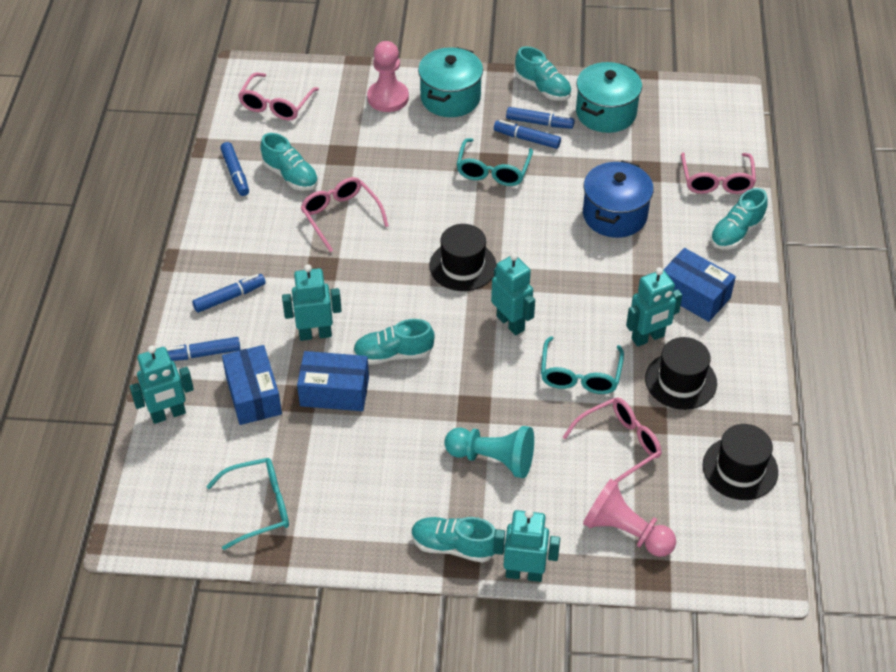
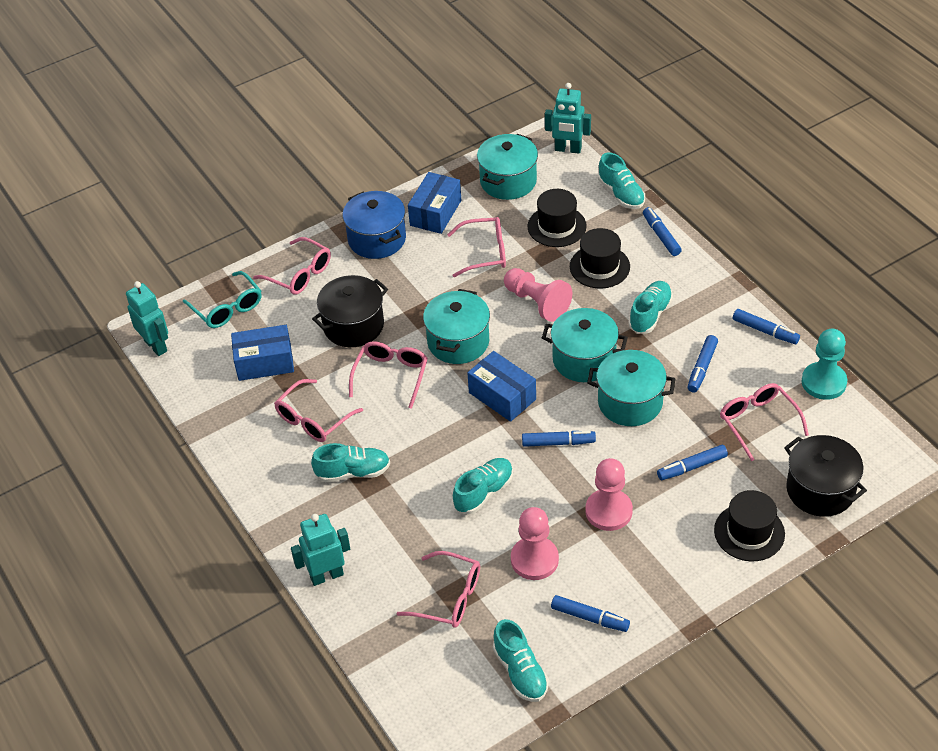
black pot: 0 -> 2
blue marker: 5 -> 6
pink glasses: 4 -> 6
pink pawn: 2 -> 3
turquoise glasses: 3 -> 1
turquoise pot: 2 -> 4
turquoise robot: 5 -> 3

